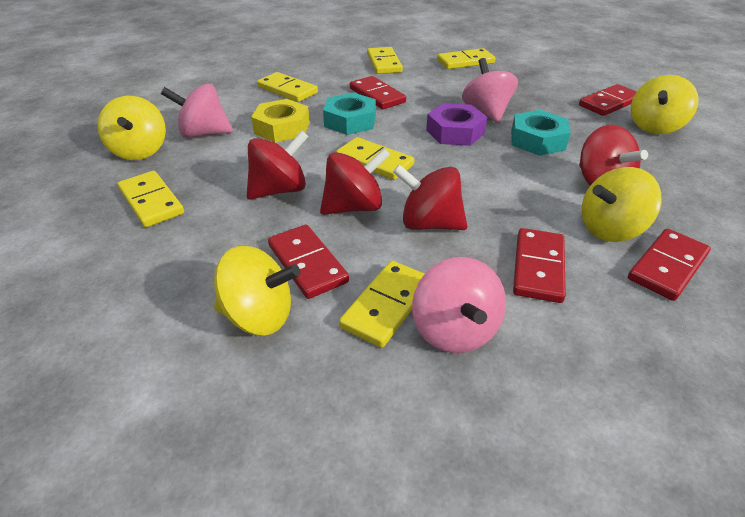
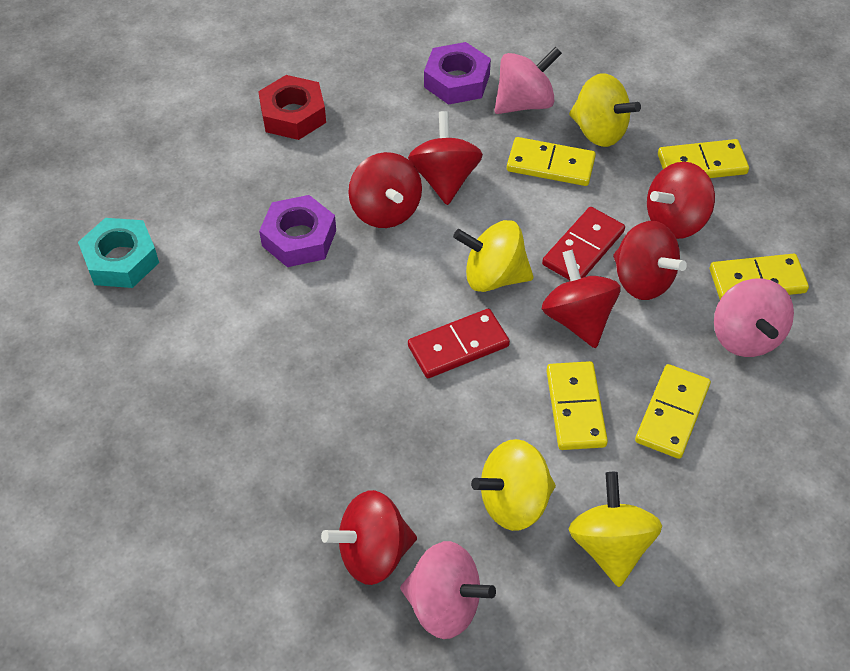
purple nut: 1 -> 2
red domino: 5 -> 2
red nut: 0 -> 1
red spinning top: 4 -> 6
turquoise nut: 2 -> 1
yellow domino: 6 -> 5
yellow nut: 1 -> 0

